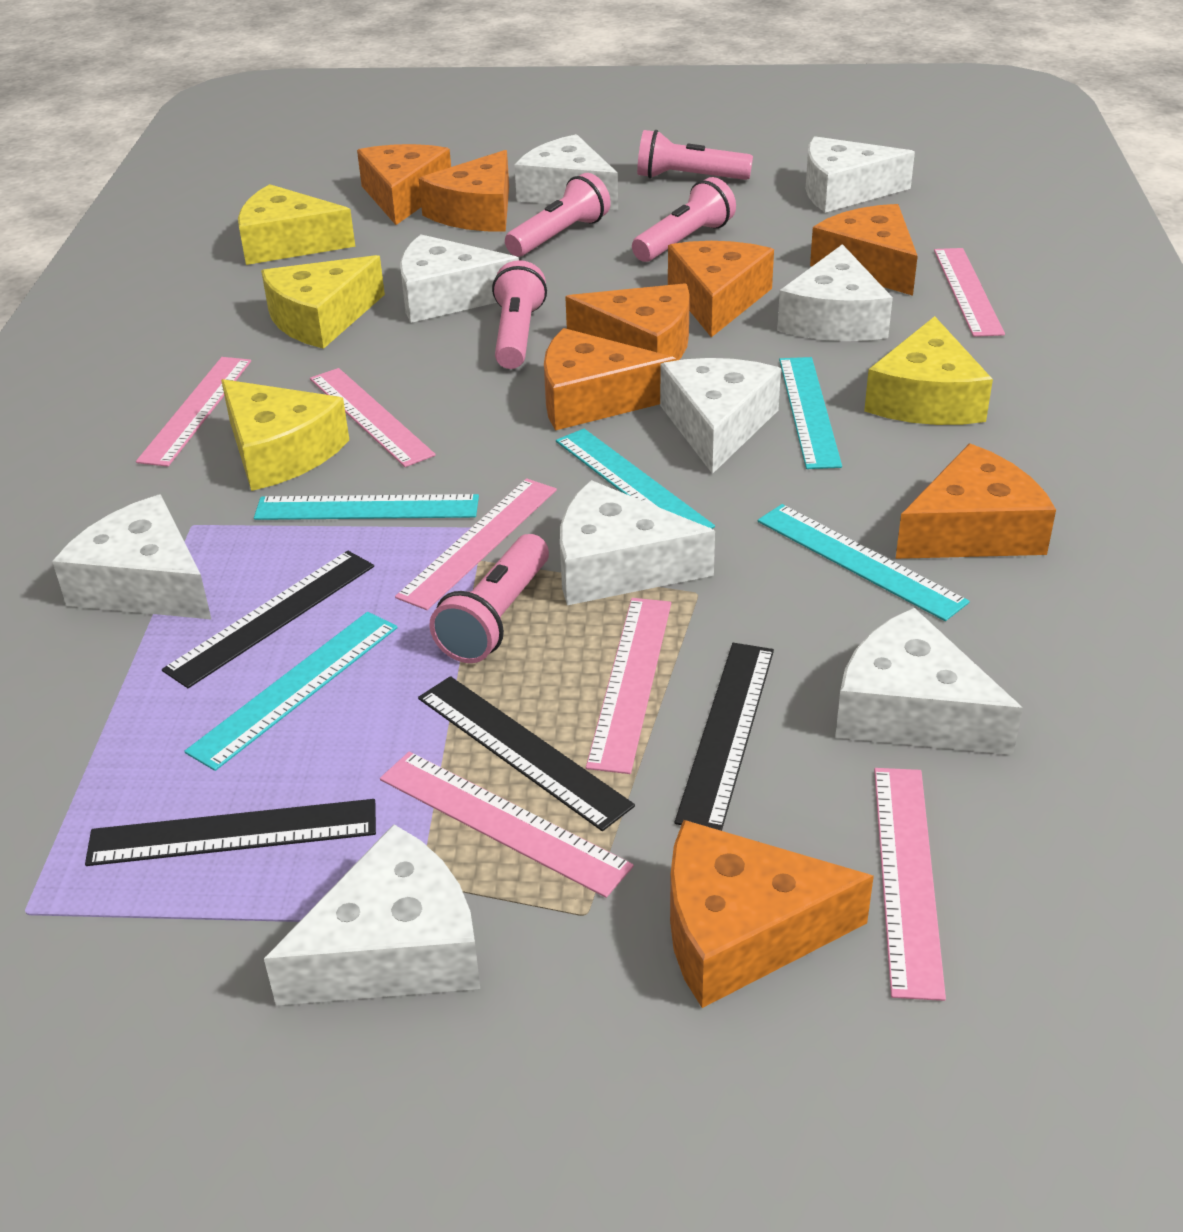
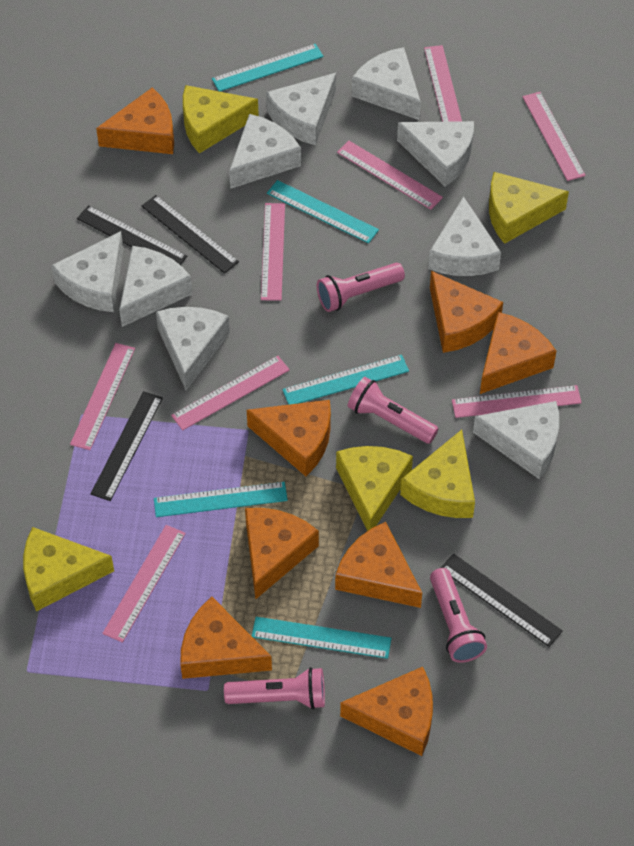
pink flashlight: 5 -> 4
pink ruler: 7 -> 8
yellow cheese: 4 -> 5

